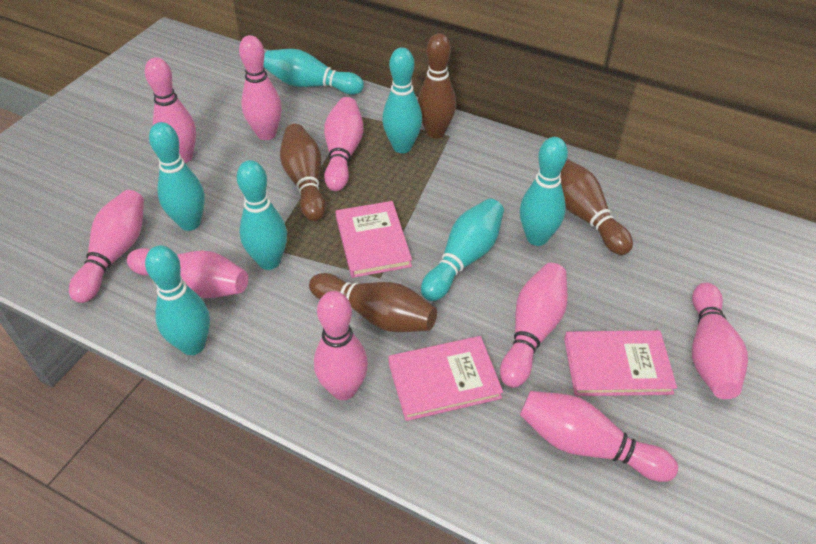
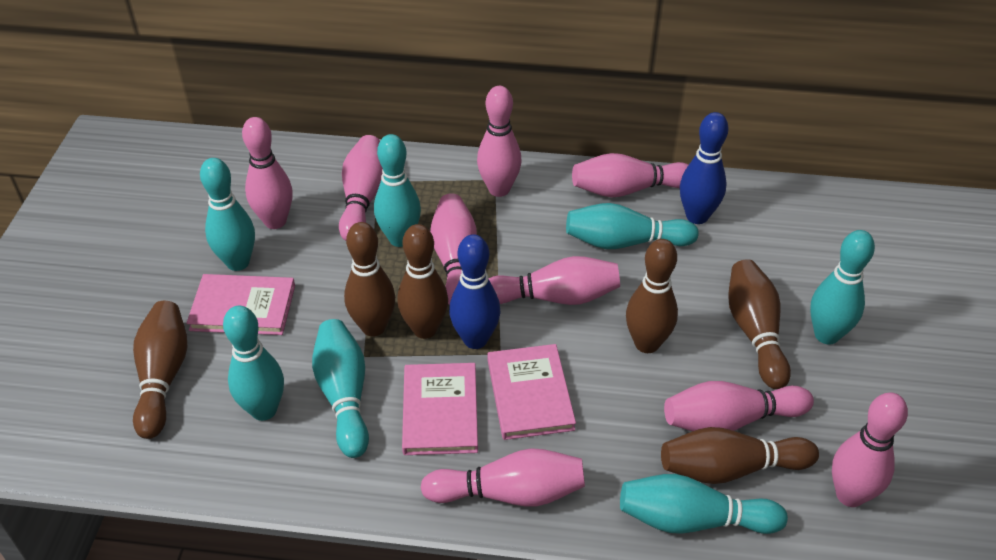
blue bowling pin: 0 -> 2
brown bowling pin: 4 -> 6

